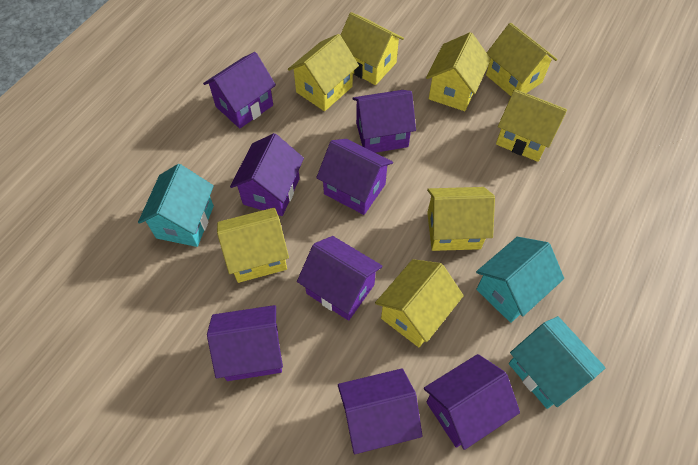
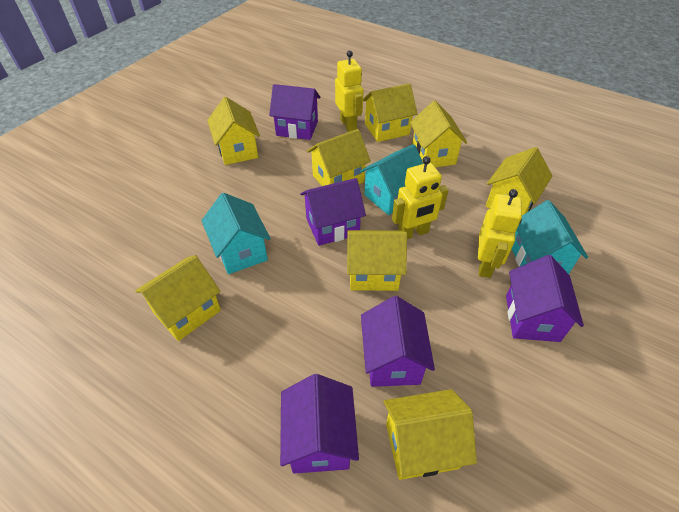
purple house: 8 -> 5
yellow robot: 0 -> 3

